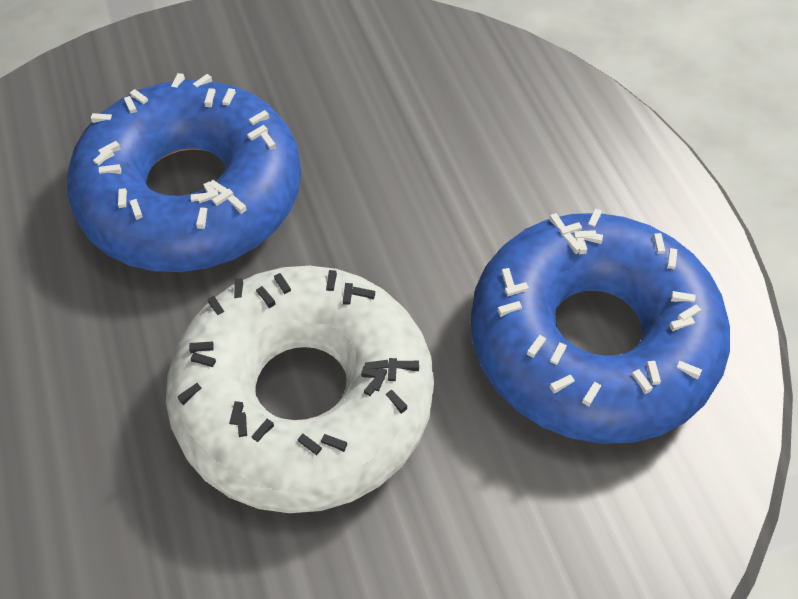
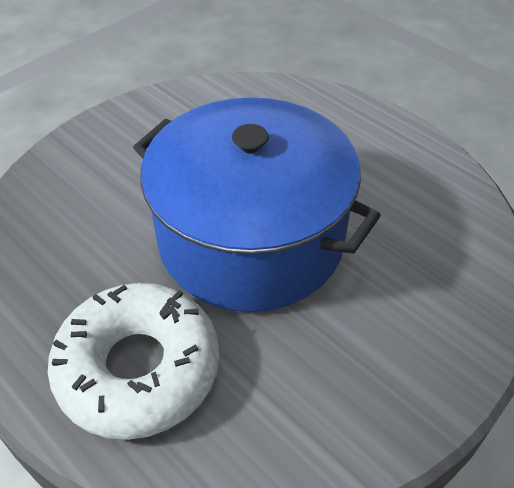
blue donut: 2 -> 0
blue pot: 0 -> 1

